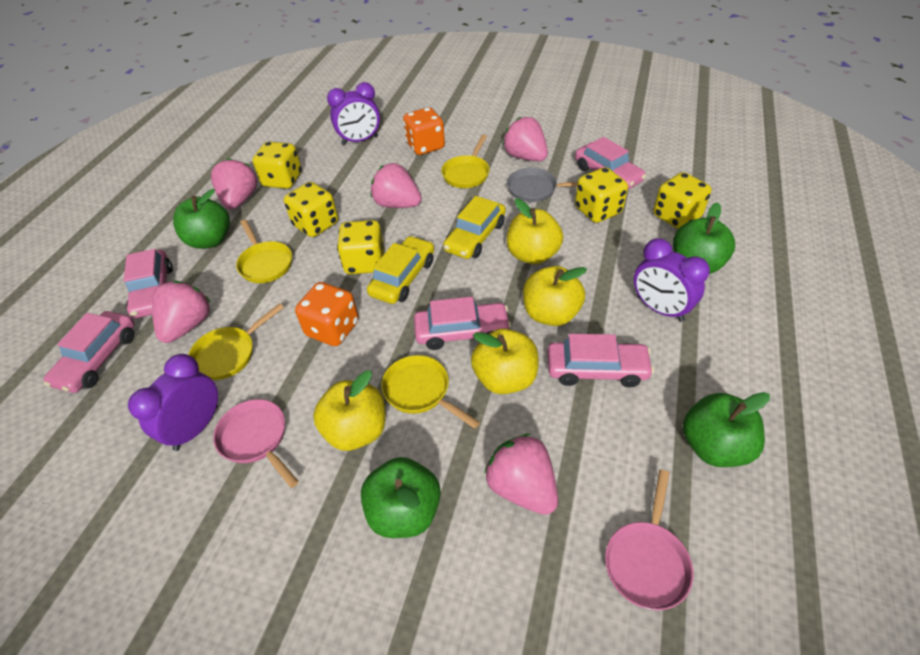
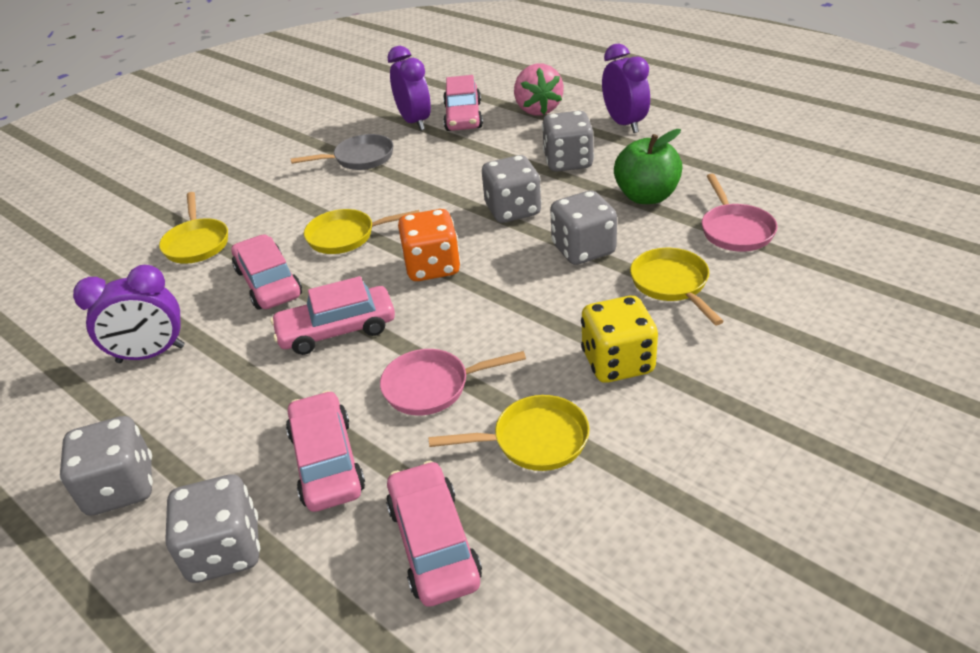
green apple: 4 -> 1
grey dice: 0 -> 5
orange dice: 2 -> 1
pink strawberry: 5 -> 1
yellow apple: 4 -> 0
yellow car: 2 -> 0
yellow dice: 5 -> 1

